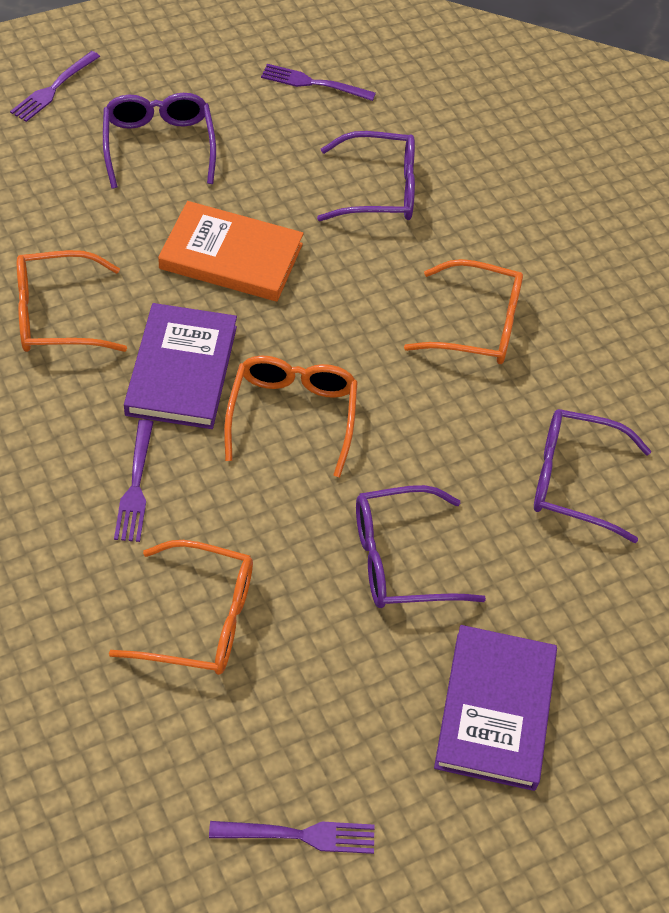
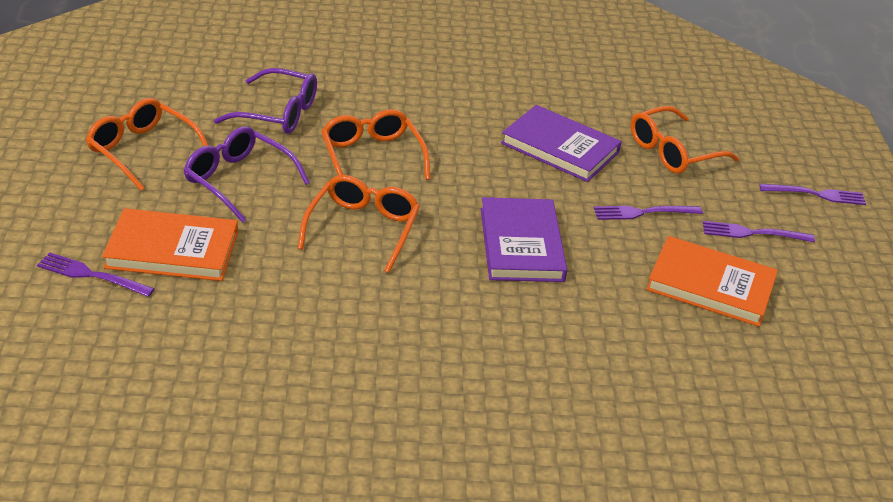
orange book: 1 -> 2
purple glasses: 4 -> 2

